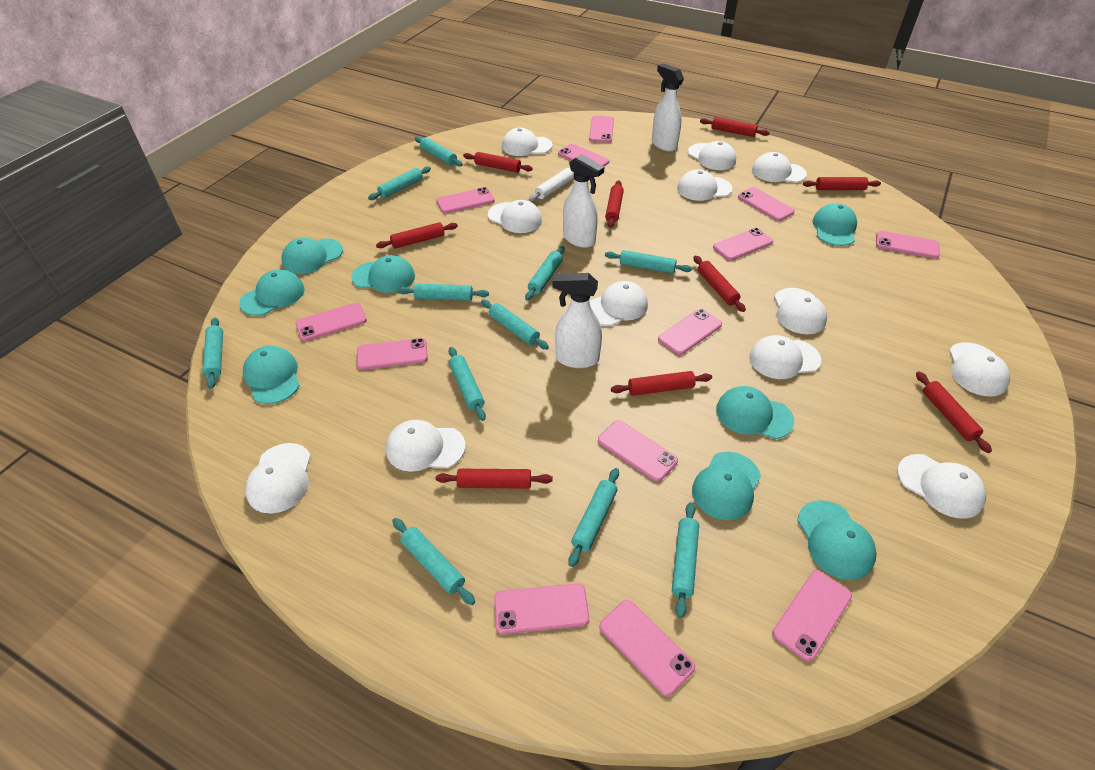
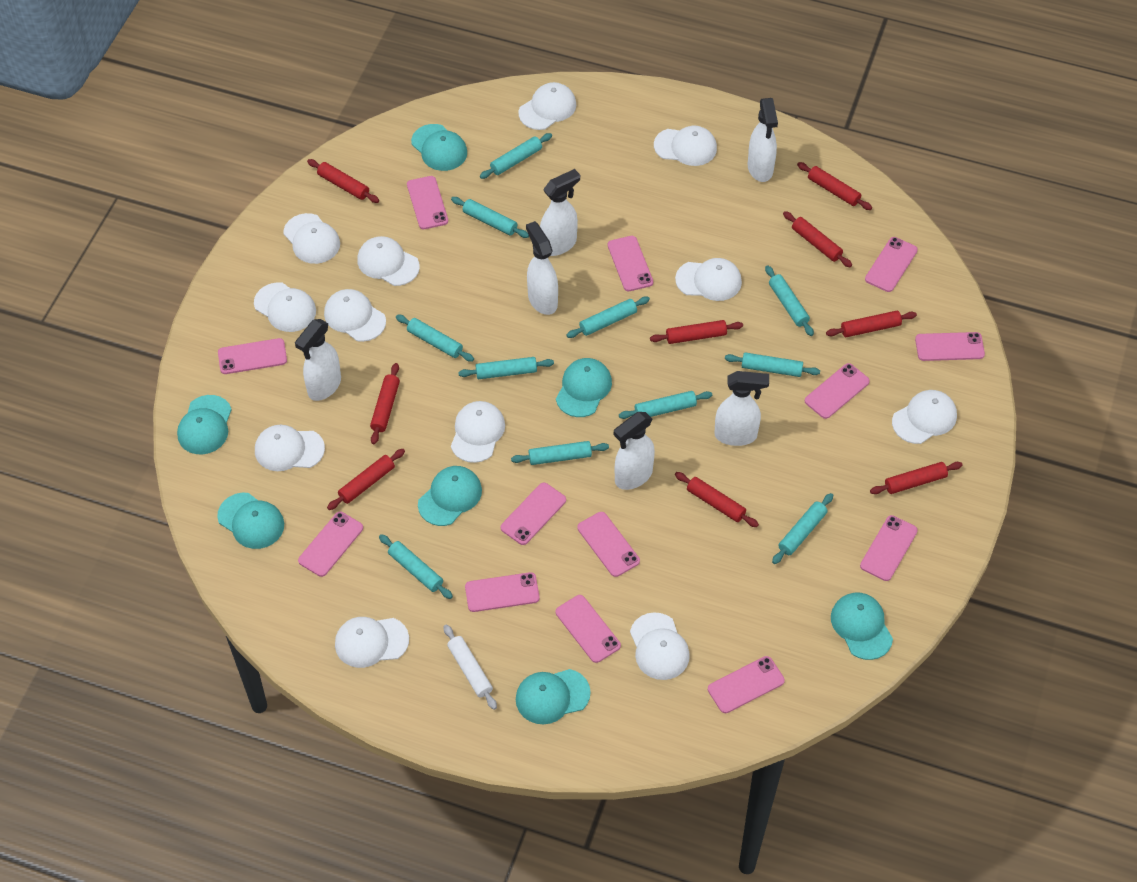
turquoise cap: 8 -> 7
white spray bottle: 3 -> 6

